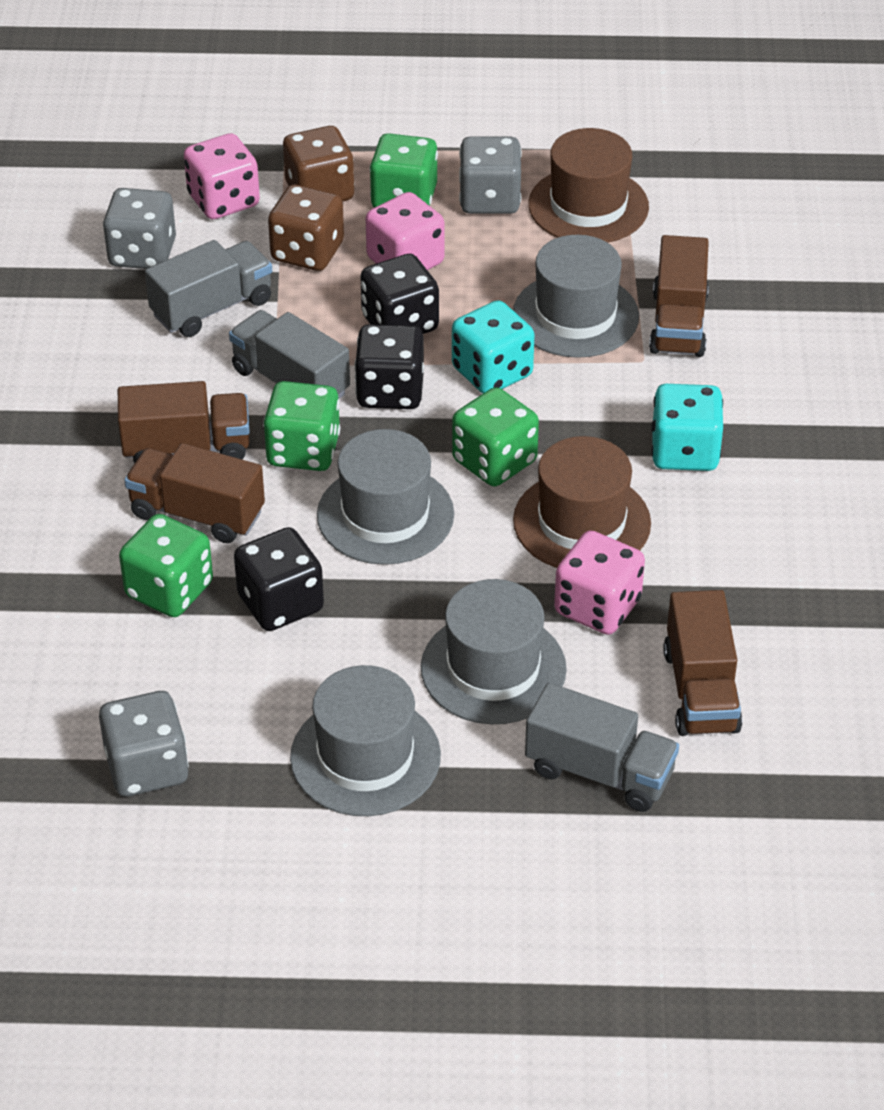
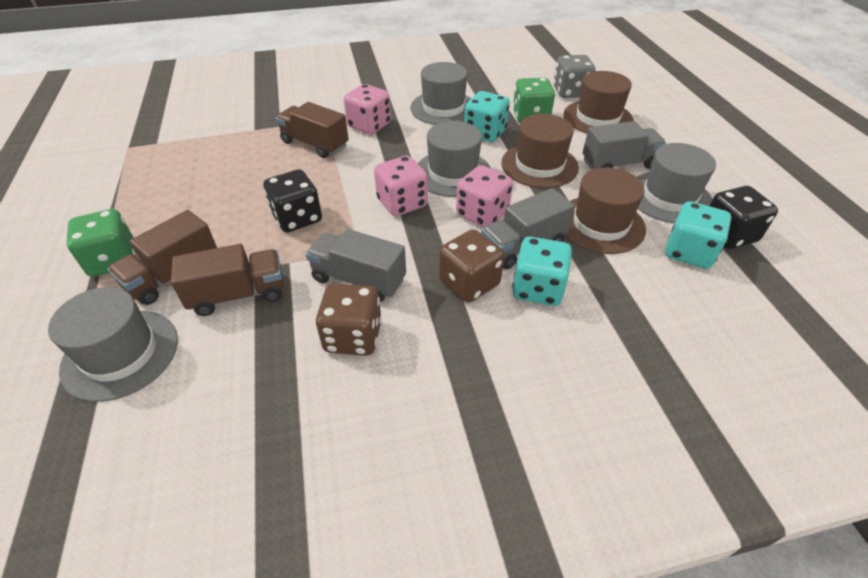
black dice: 3 -> 2
brown hat: 2 -> 3
brown truck: 4 -> 3
green dice: 4 -> 2
grey dice: 3 -> 1
turquoise dice: 2 -> 3

